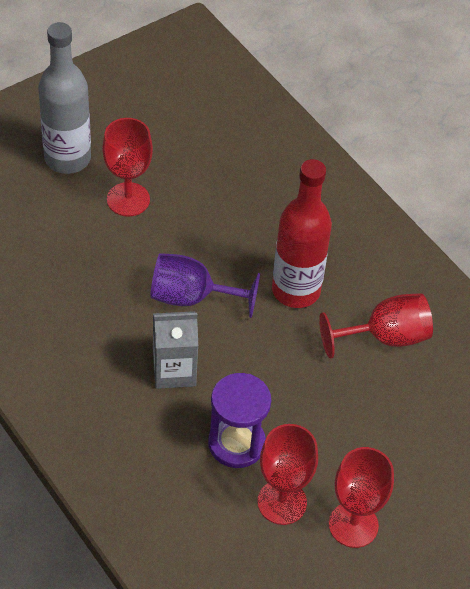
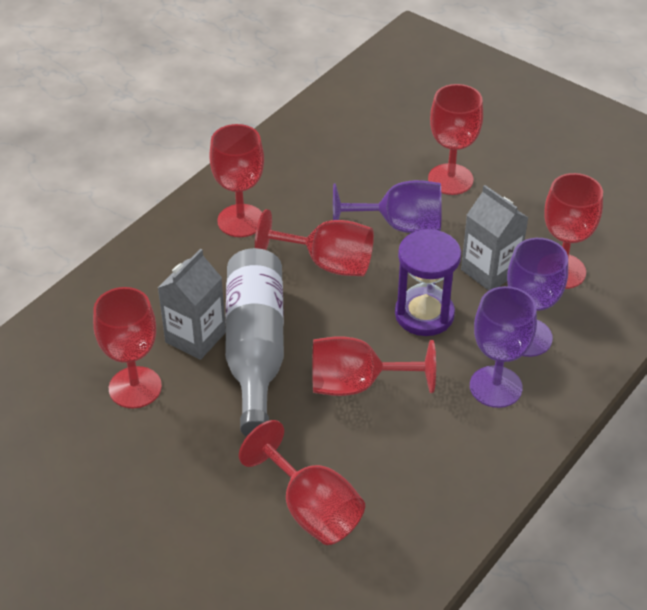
grey carton: 1 -> 2
purple goblet: 1 -> 3
red bottle: 1 -> 0
red goblet: 4 -> 7

